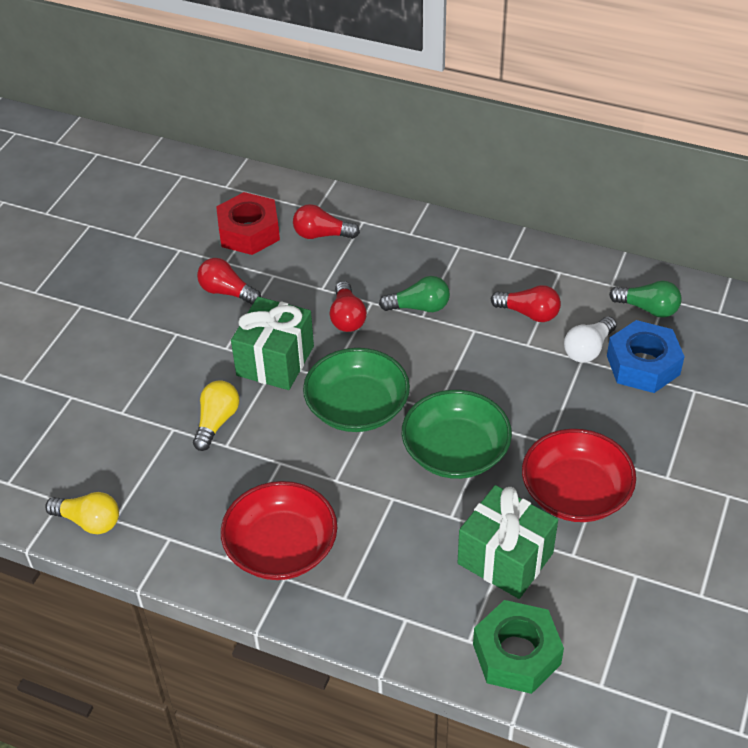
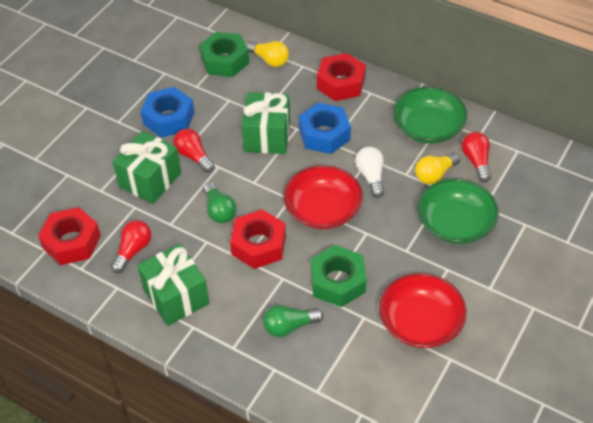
blue nut: 1 -> 2
green gift: 2 -> 3
green nut: 1 -> 2
red light bulb: 4 -> 3
red nut: 1 -> 3

